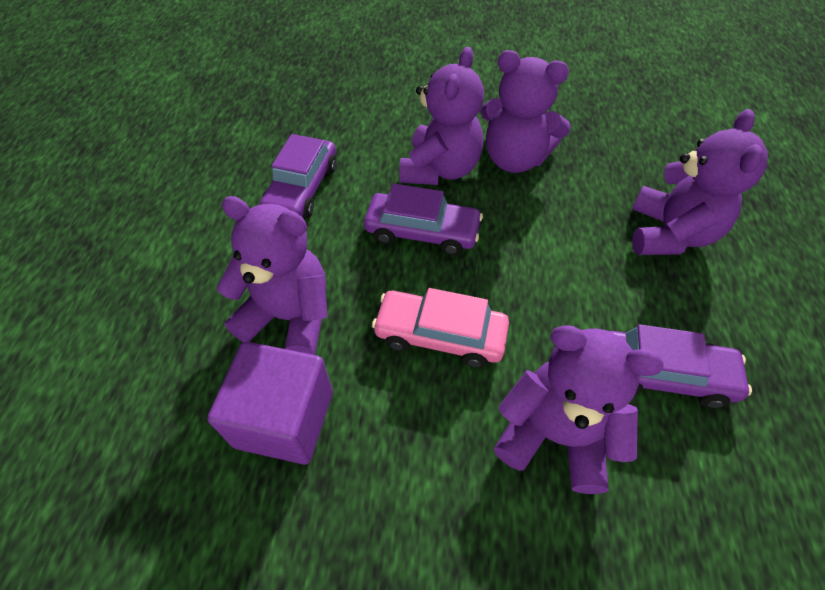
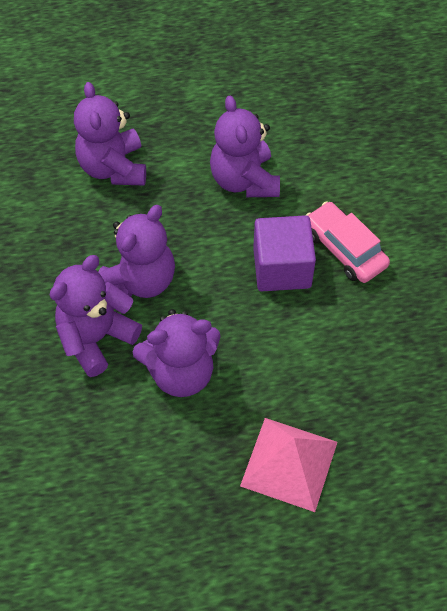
pink pyramid: 0 -> 1
purple car: 3 -> 0

